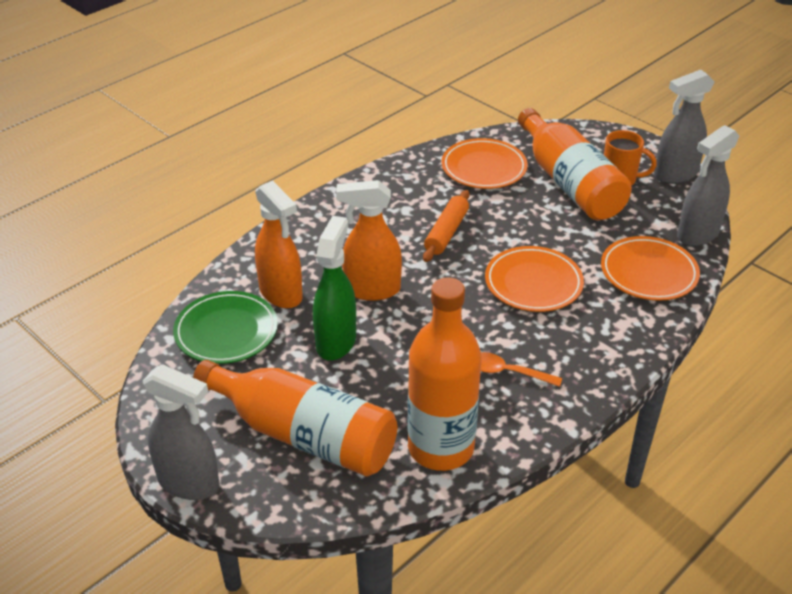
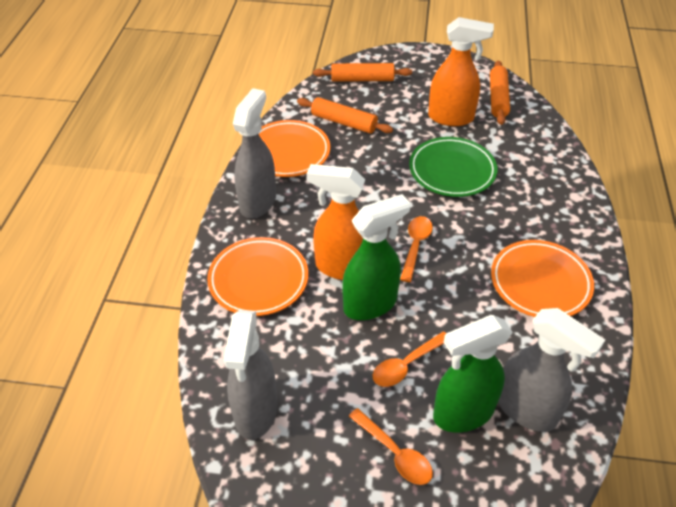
green spray bottle: 1 -> 2
orange bottle: 3 -> 0
orange mug: 1 -> 0
orange rolling pin: 1 -> 3
orange spoon: 1 -> 3

